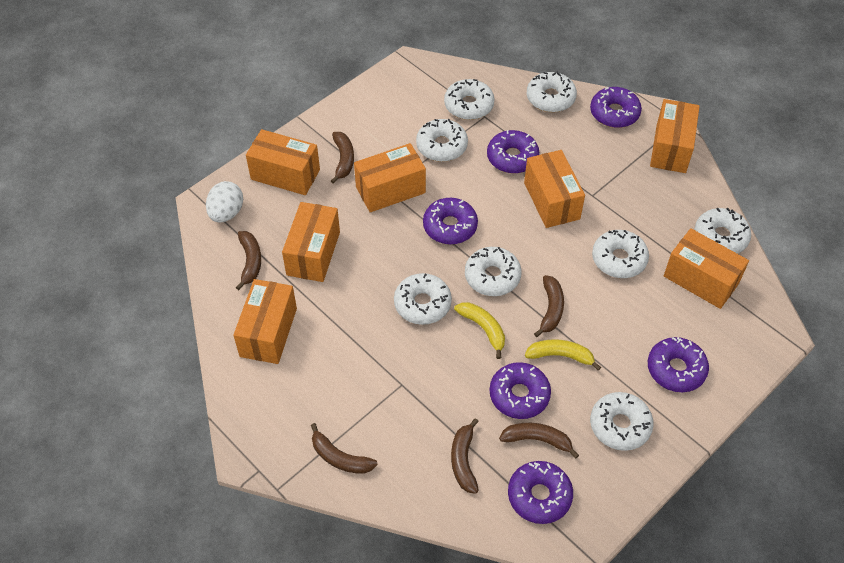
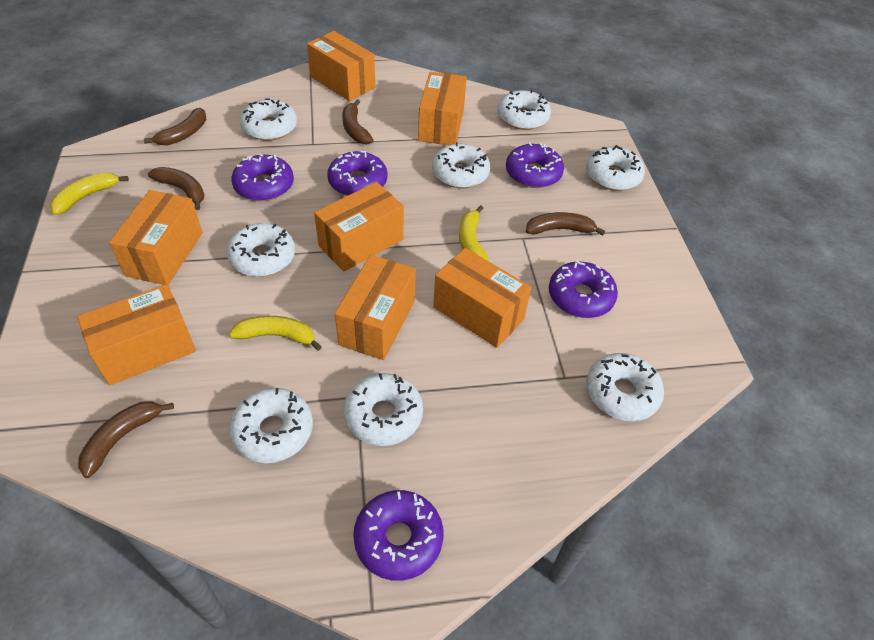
brown banana: 6 -> 5
purple donut: 6 -> 5
white egg: 1 -> 0
yellow banana: 2 -> 3

